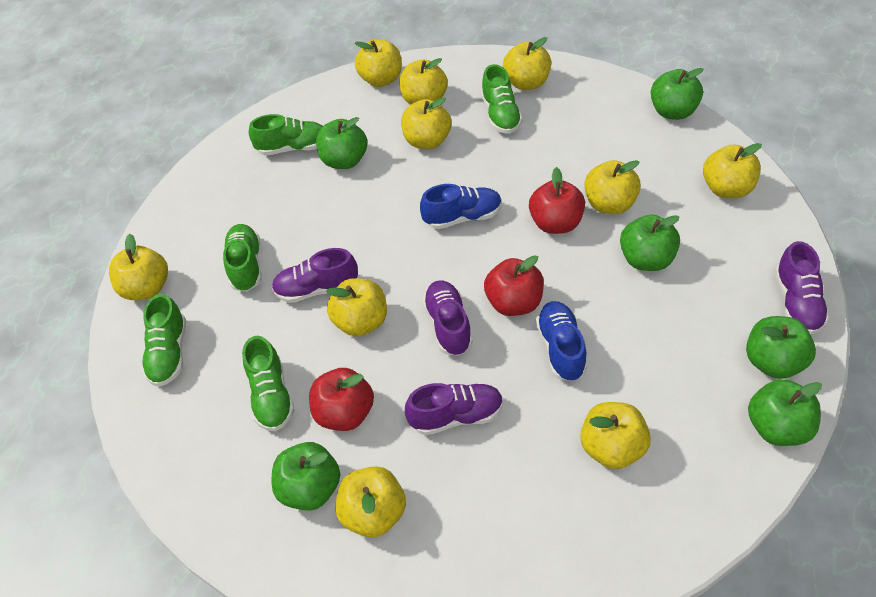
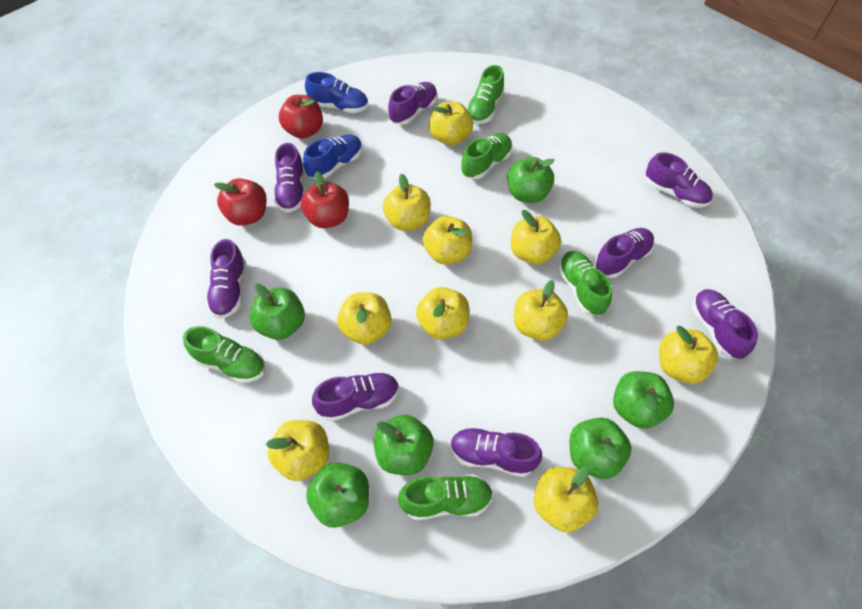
purple shoe: 4 -> 8

